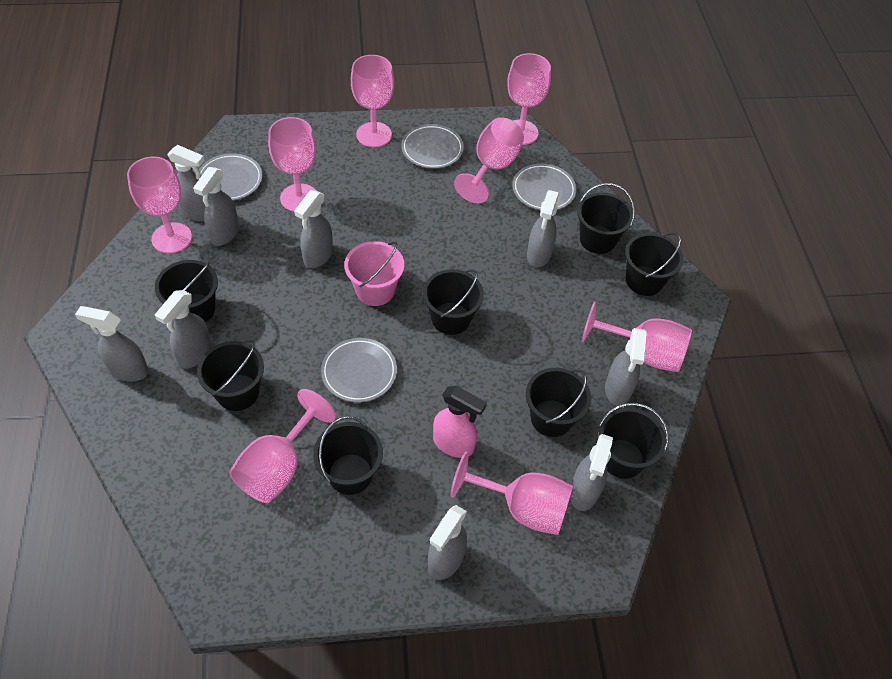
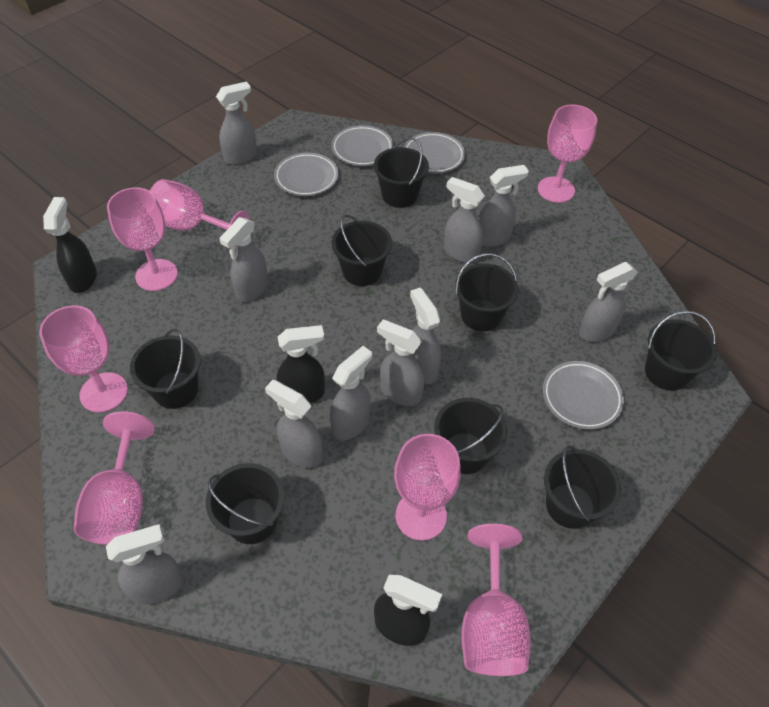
black spray bottle: 0 -> 3
grey spray bottle: 9 -> 10
pink bucket: 1 -> 0
pink goblet: 8 -> 7
pink spray bottle: 1 -> 0

